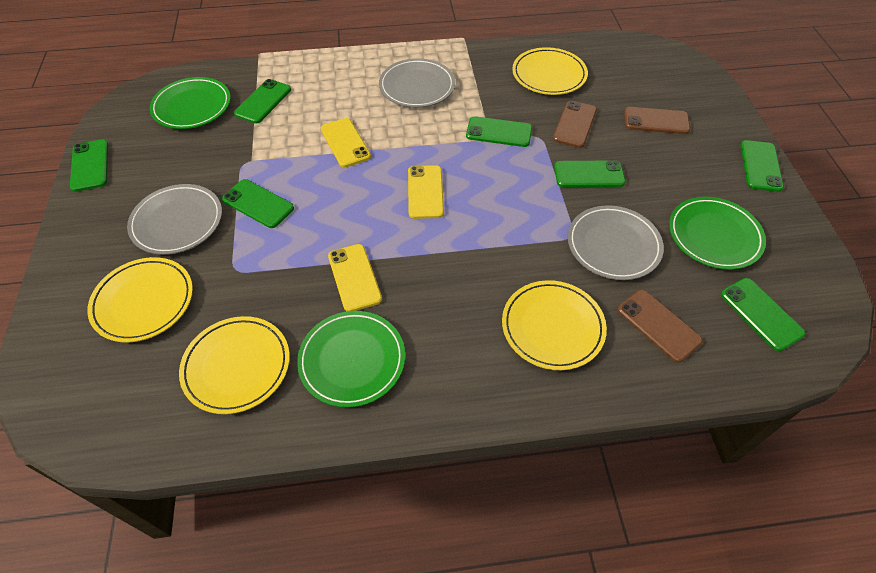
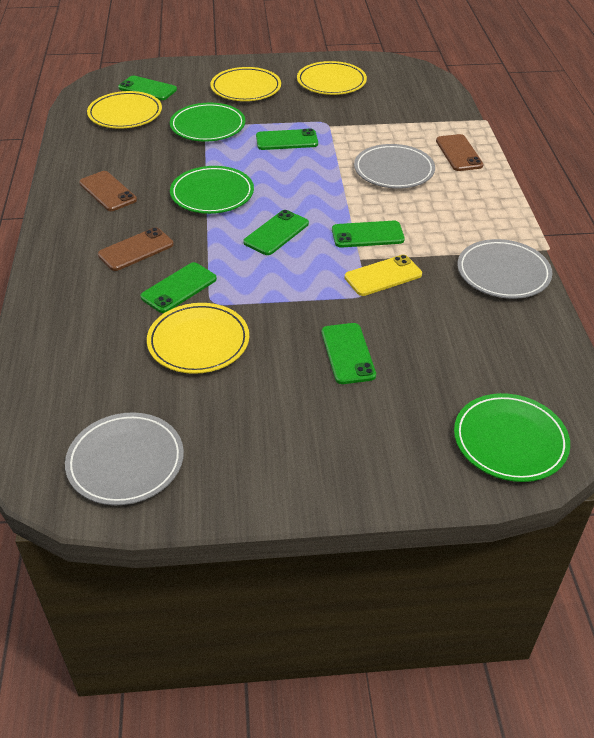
green phone: 7 -> 6
yellow phone: 3 -> 1

